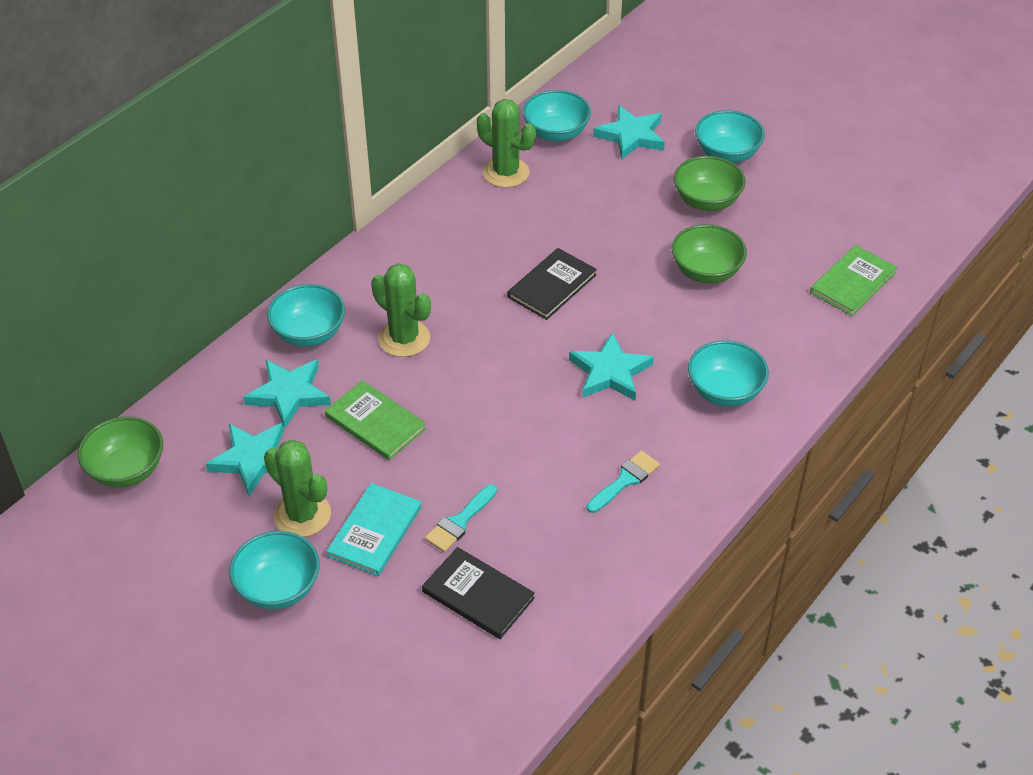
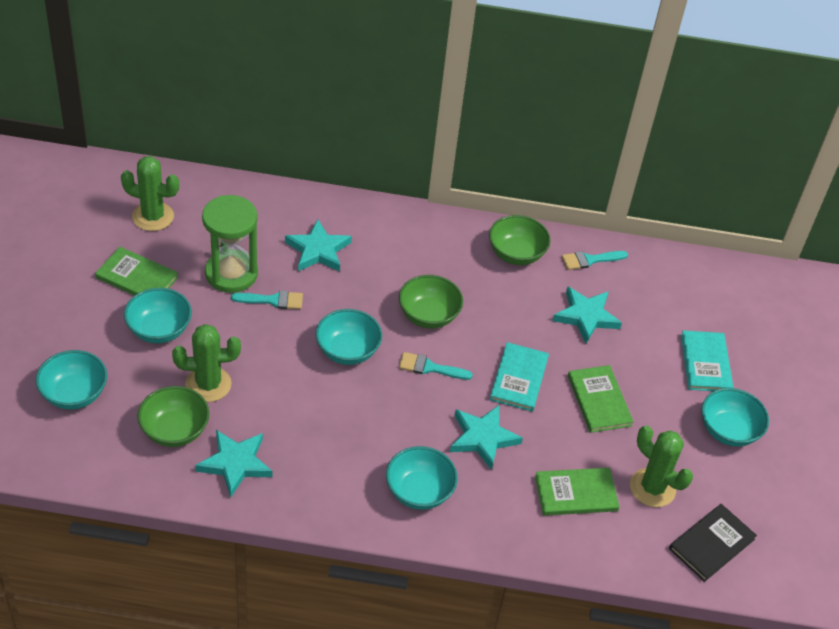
black book: 2 -> 1
green book: 2 -> 3
green hourglass: 0 -> 1
turquoise book: 1 -> 2
turquoise brush: 2 -> 3

